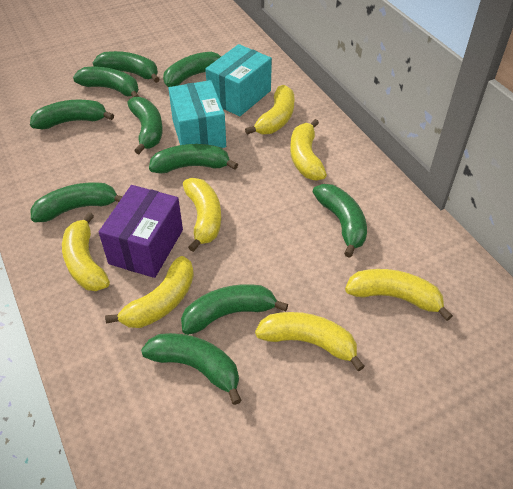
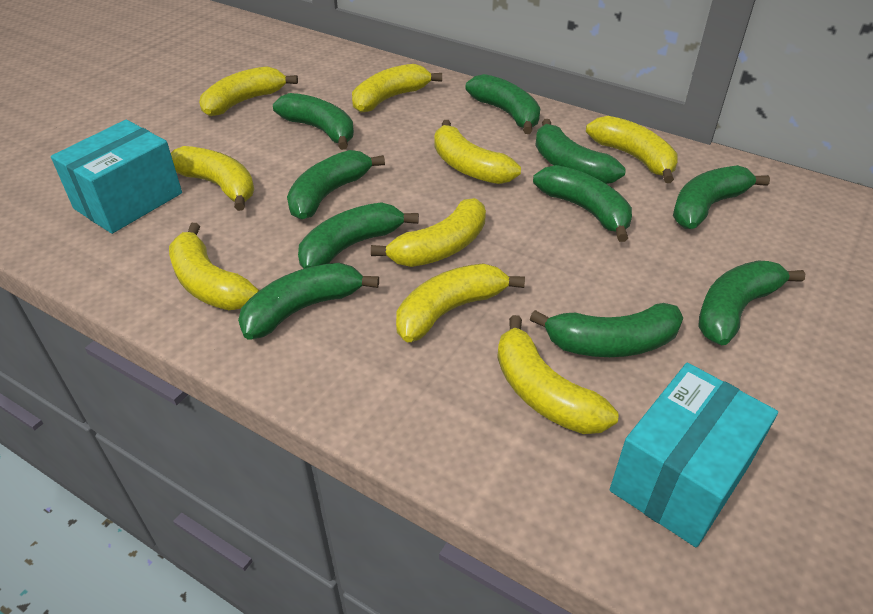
purple box: 1 -> 0
yellow banana: 7 -> 9

